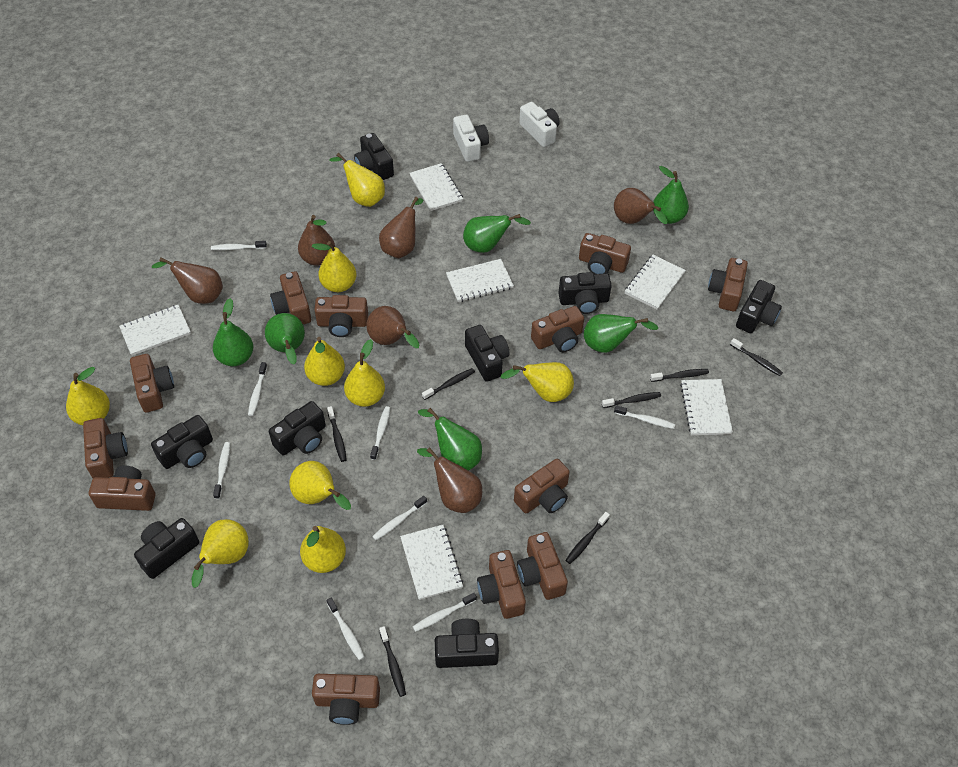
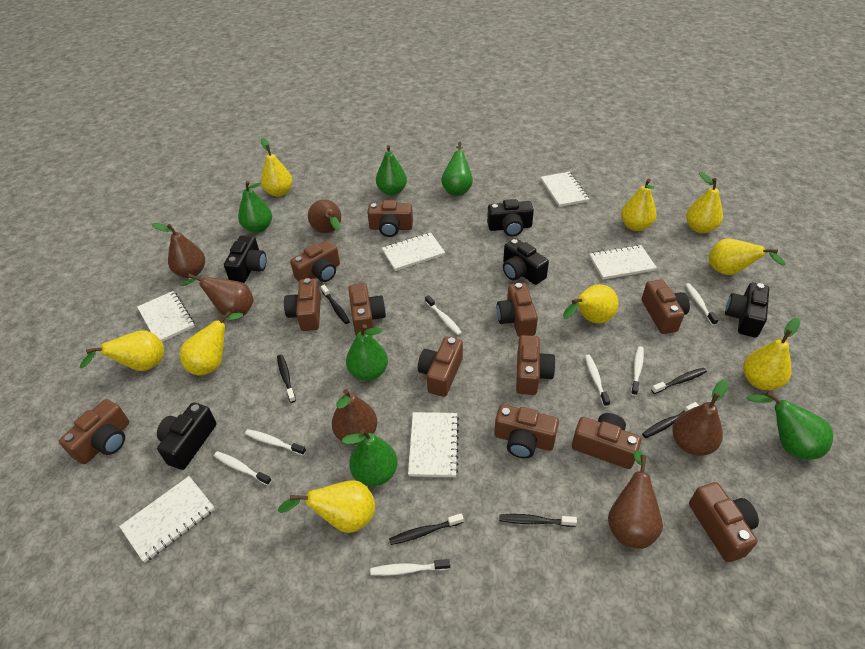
black camera: 8 -> 5
black toothbrush: 7 -> 6
white camera: 2 -> 0
white toothbrush: 8 -> 7

